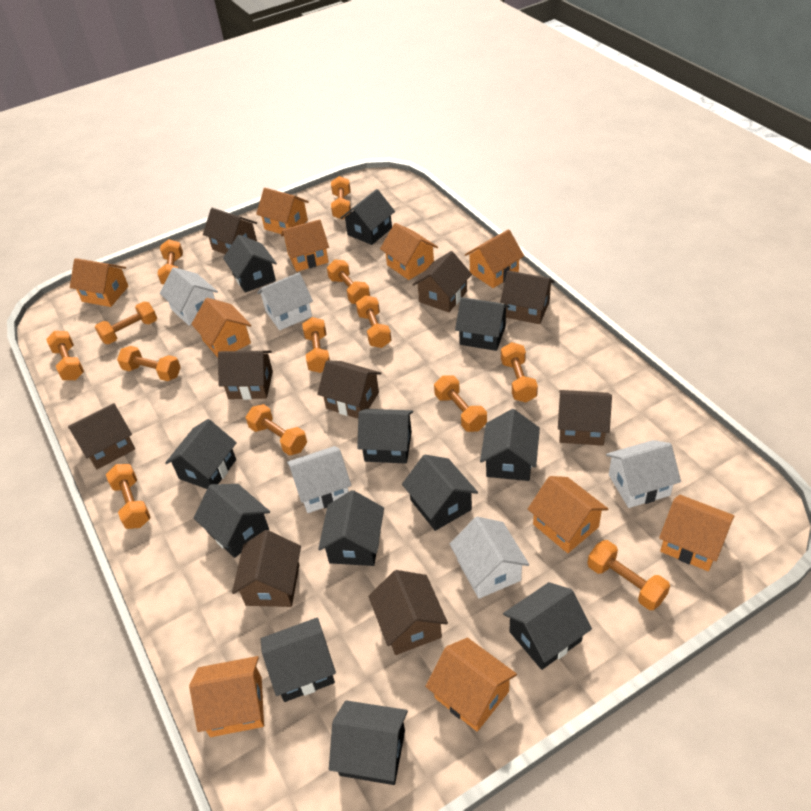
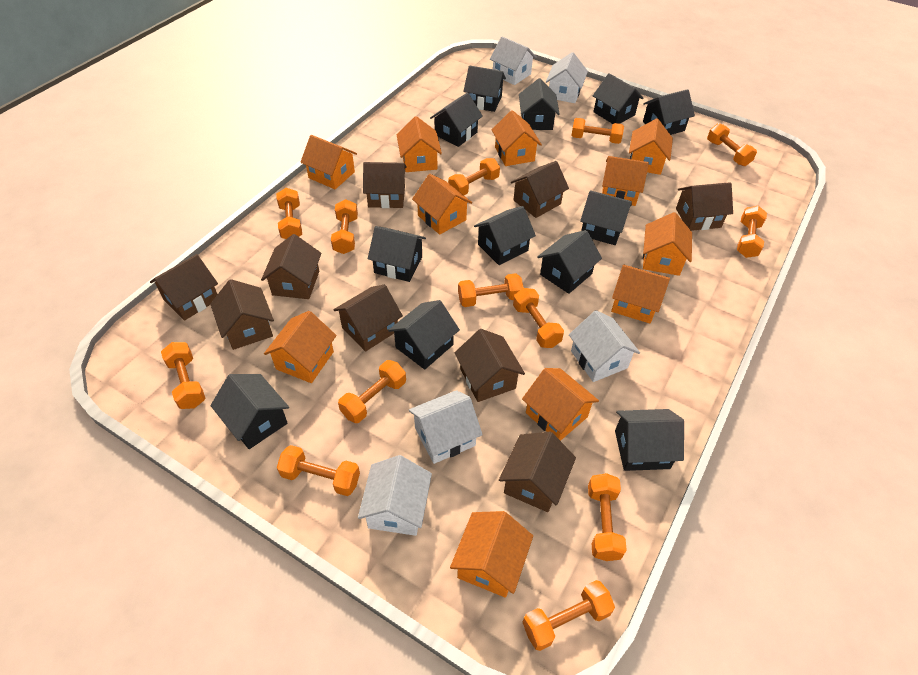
orange house: 10 -> 11

